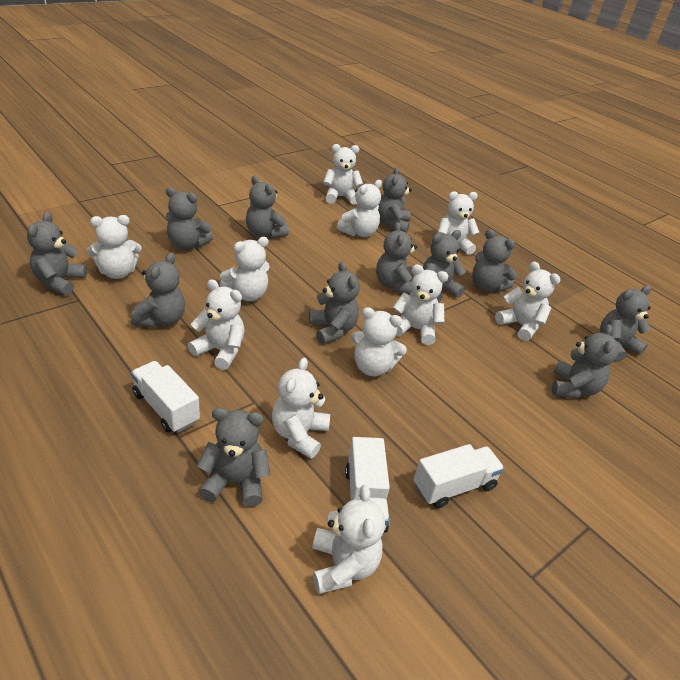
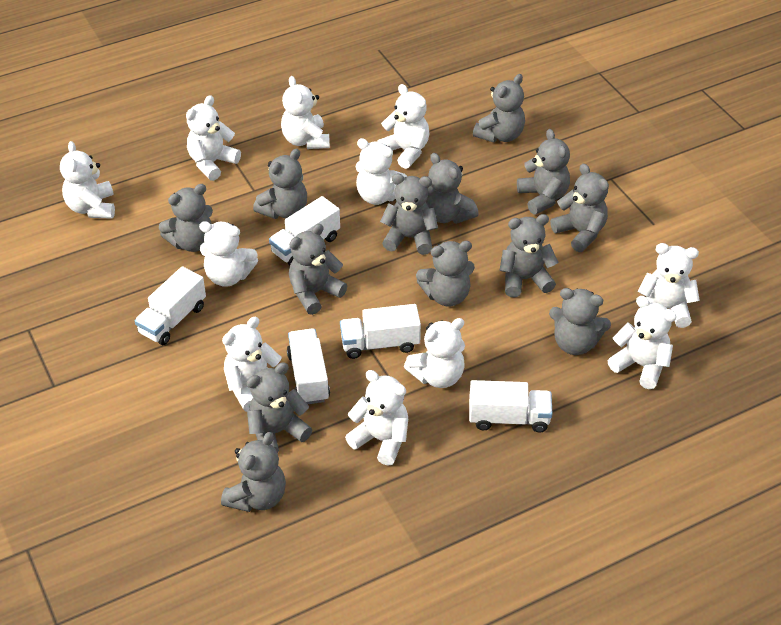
grey teddy bear: 12 -> 13
white truck: 3 -> 5

